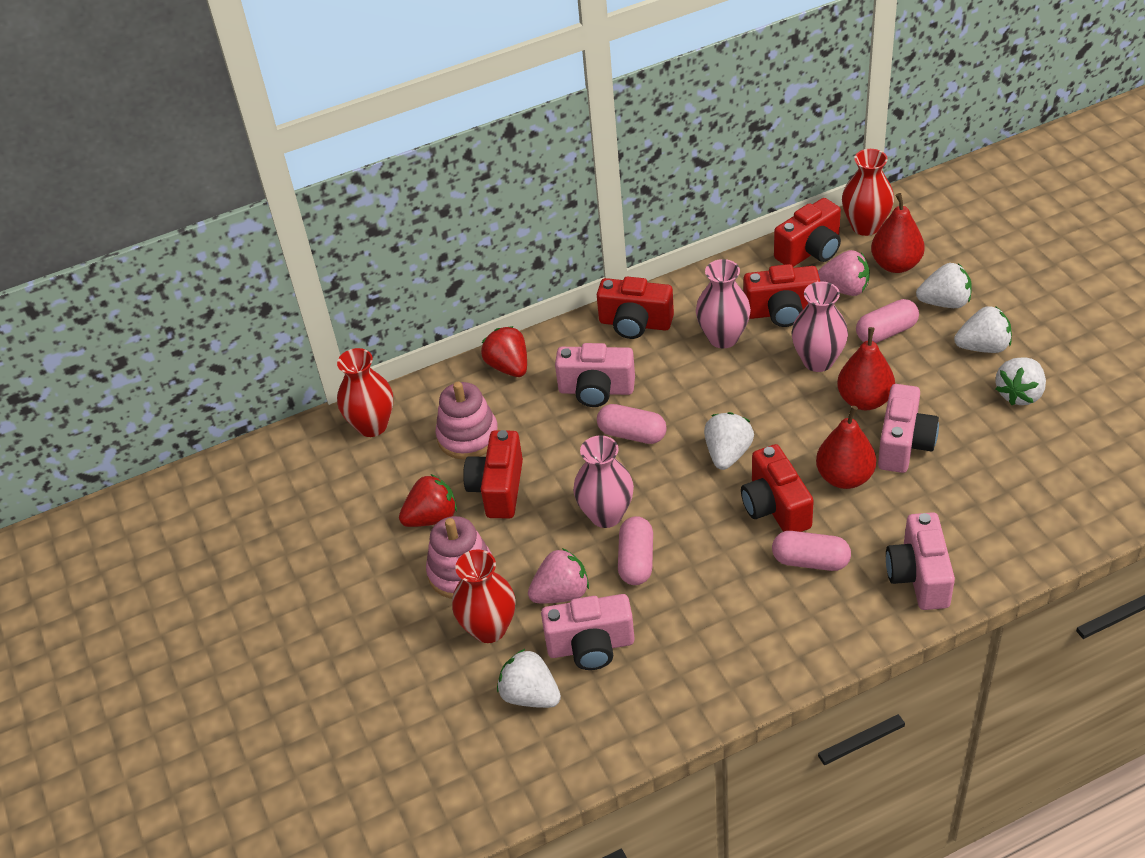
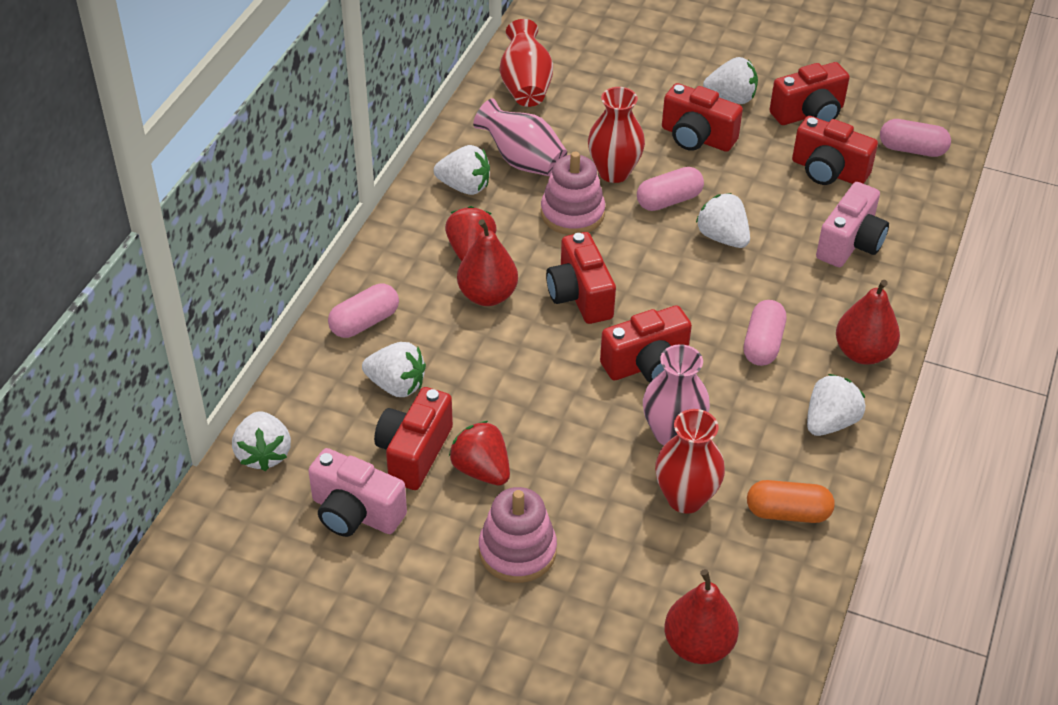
orange capsule: 0 -> 1
pink camera: 4 -> 2
pink strawberry: 2 -> 0
pink vase: 3 -> 2
red camera: 5 -> 6
white strawberry: 5 -> 6

